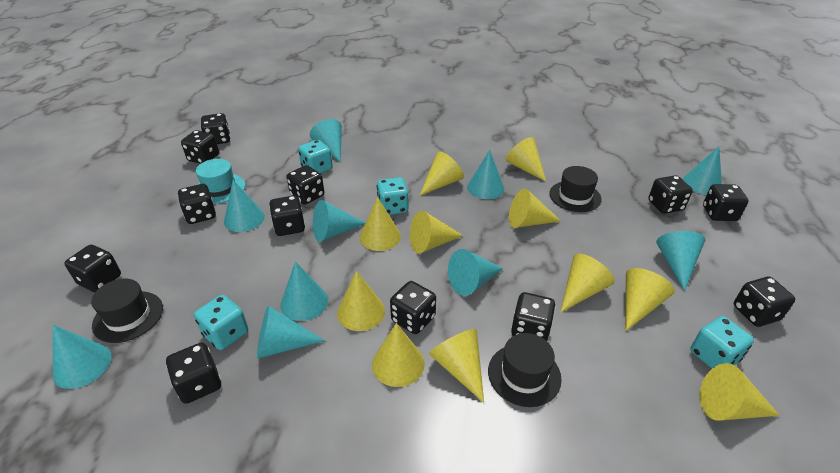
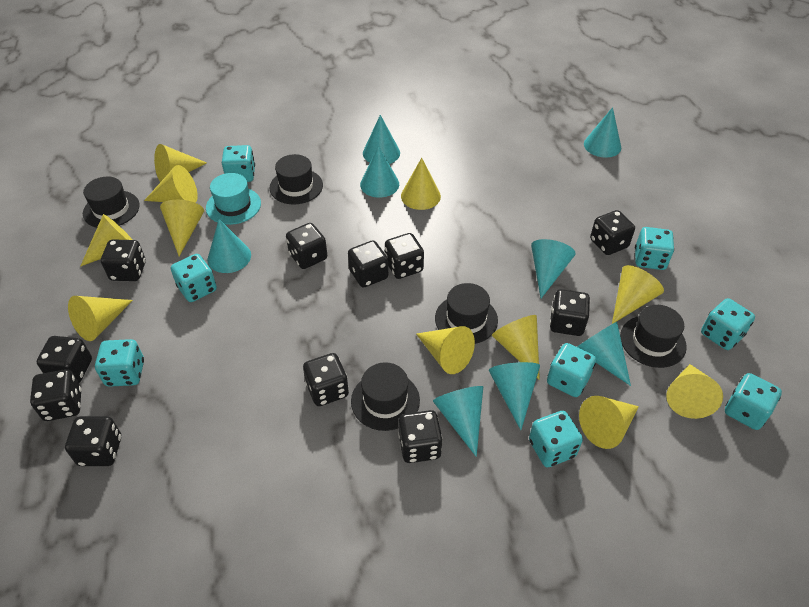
black dice: 12 -> 11
black hat: 3 -> 5
turquoise cone: 10 -> 8
turquoise dice: 4 -> 8

